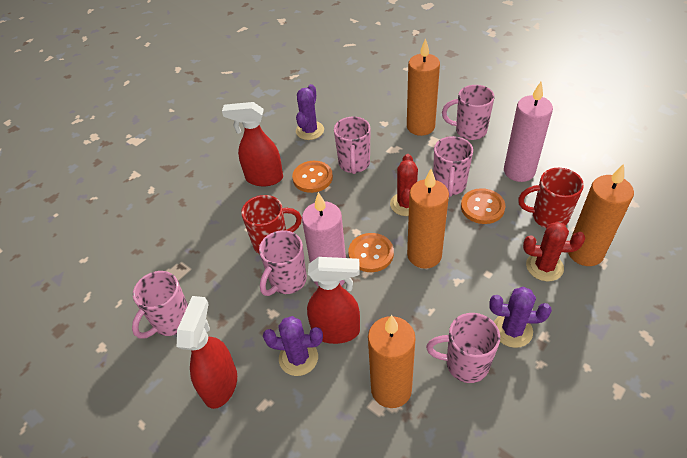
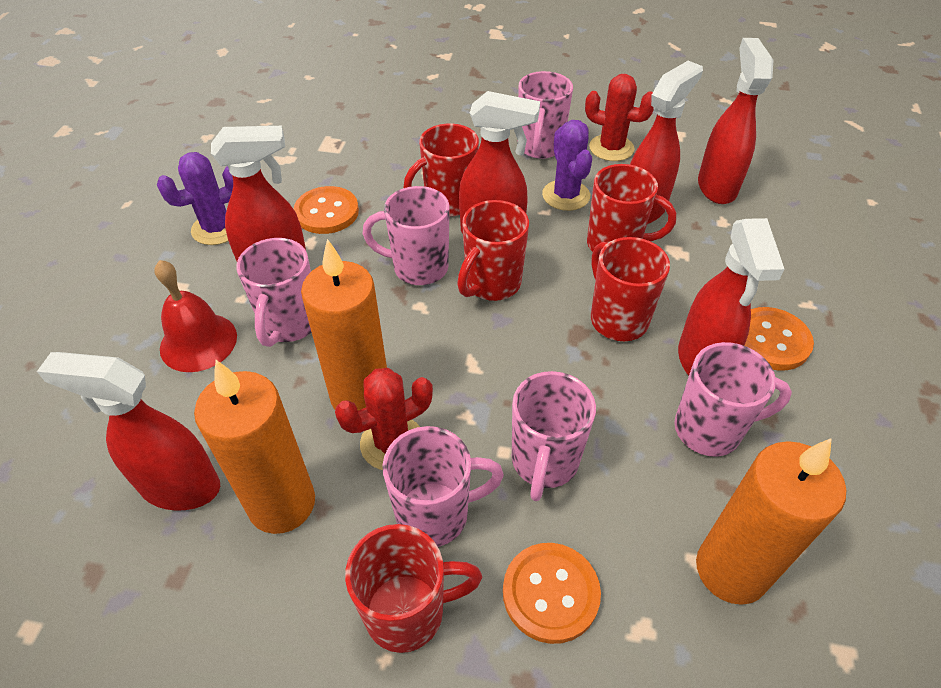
orange candle: 4 -> 3
pink candle: 2 -> 0
purple cactus: 3 -> 2
red bell: 0 -> 1
red mug: 2 -> 5
red spray bottle: 3 -> 6

